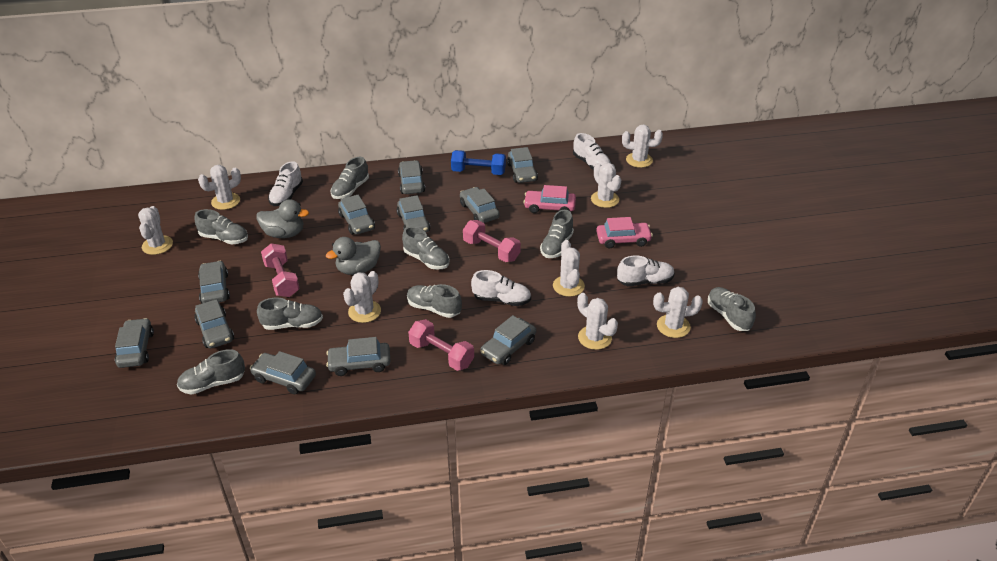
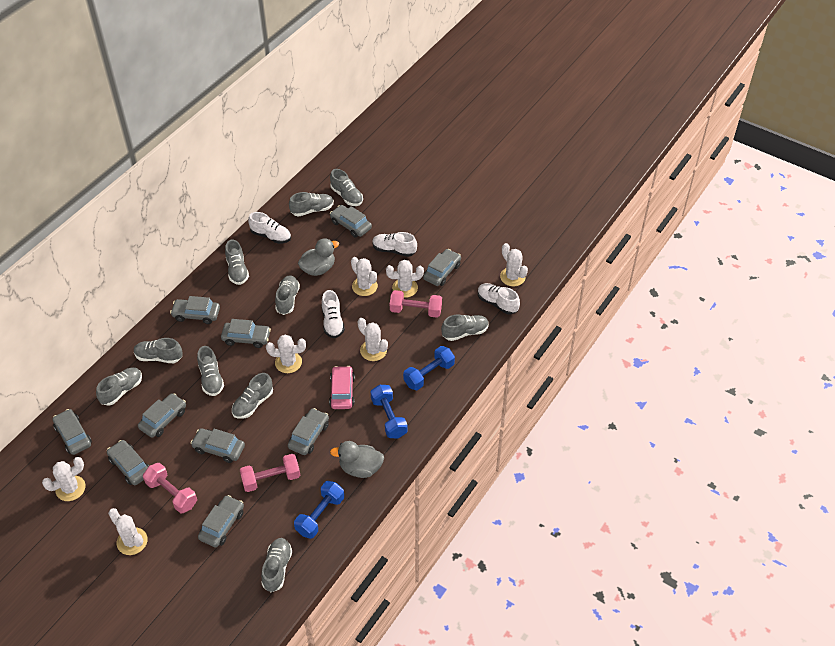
blue dumbbell: 1 -> 3
grey car: 11 -> 10
grey shoe: 8 -> 10
pink car: 2 -> 1
white cactus: 8 -> 7

